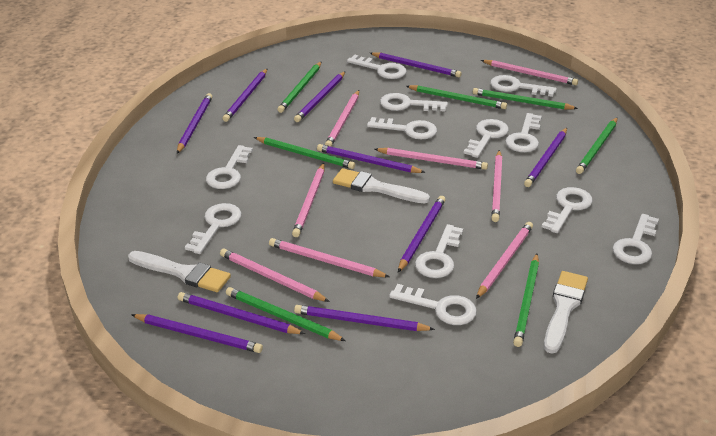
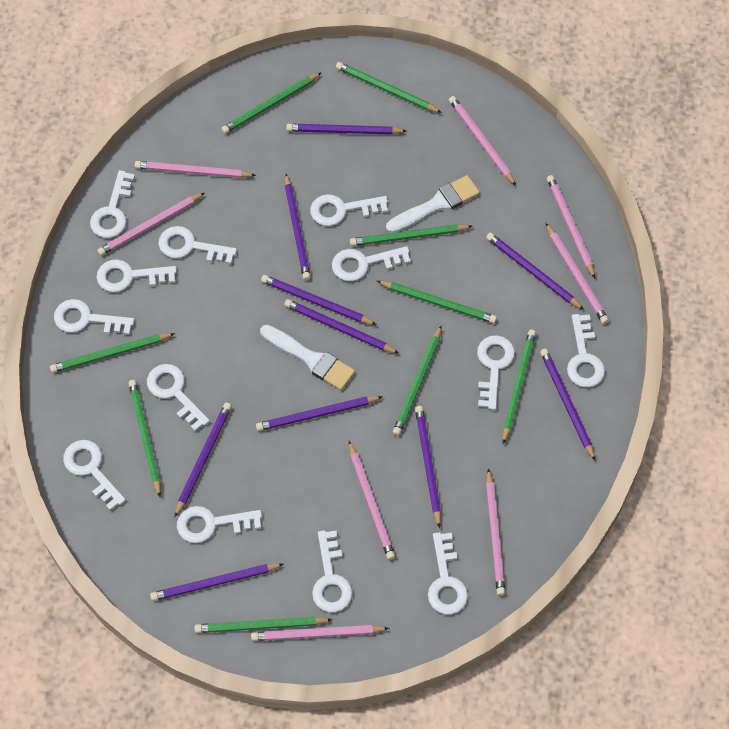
green pencil: 7 -> 9
white brush: 3 -> 2
white key: 12 -> 13

